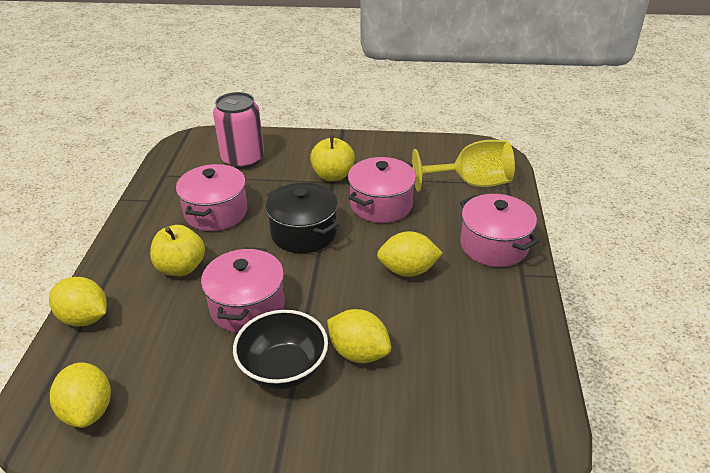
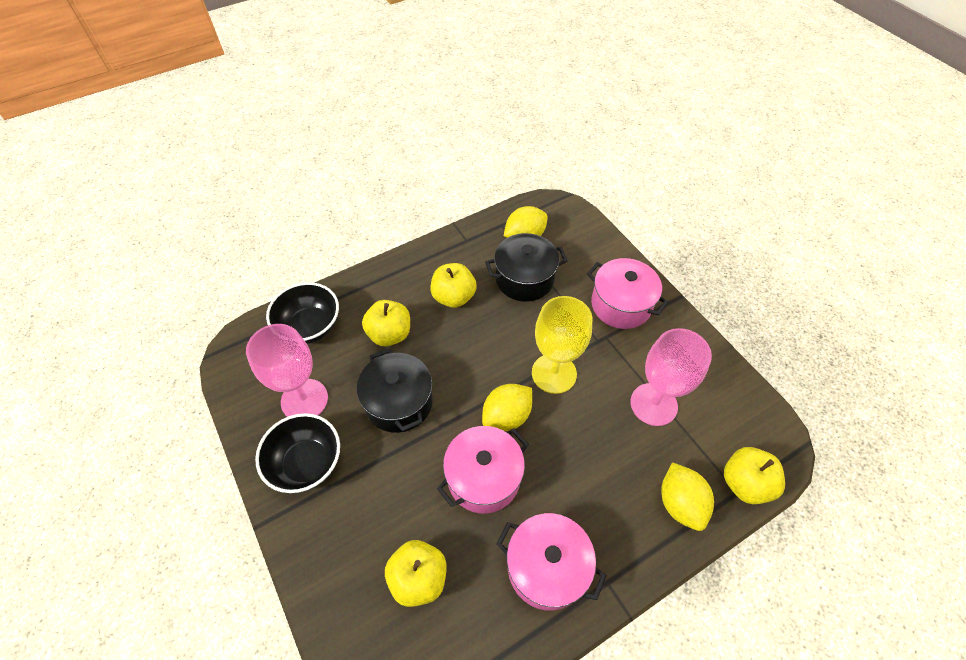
black bowl: 1 -> 2
black pot: 1 -> 2
pink can: 1 -> 0
pink goblet: 0 -> 2
pink pot: 4 -> 3
yellow apple: 2 -> 4
yellow lemon: 4 -> 3

